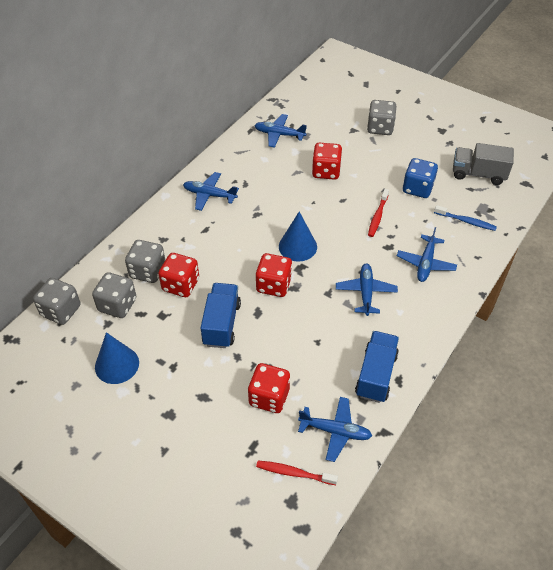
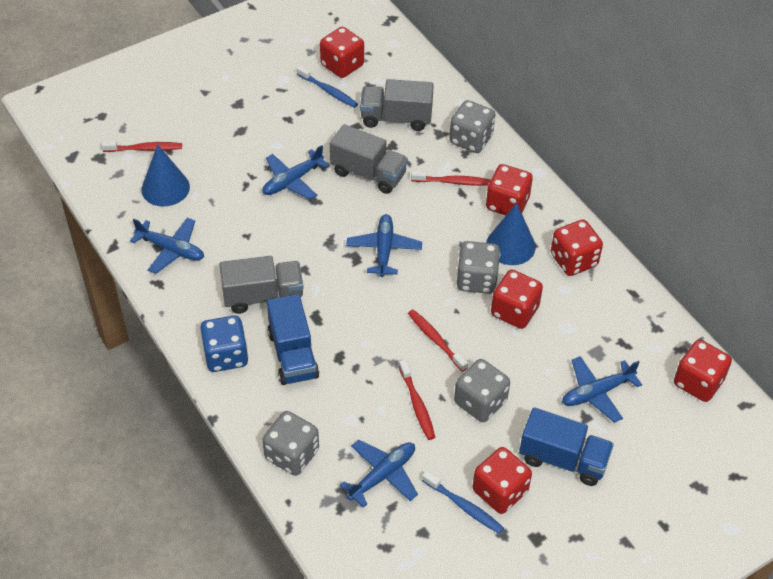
blue toothbrush: 1 -> 2
grey truck: 1 -> 3
red dice: 4 -> 6
red toothbrush: 2 -> 4

